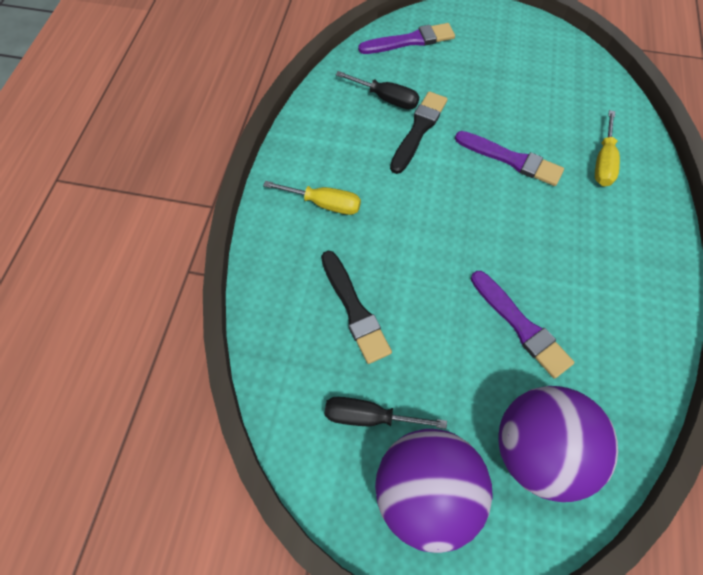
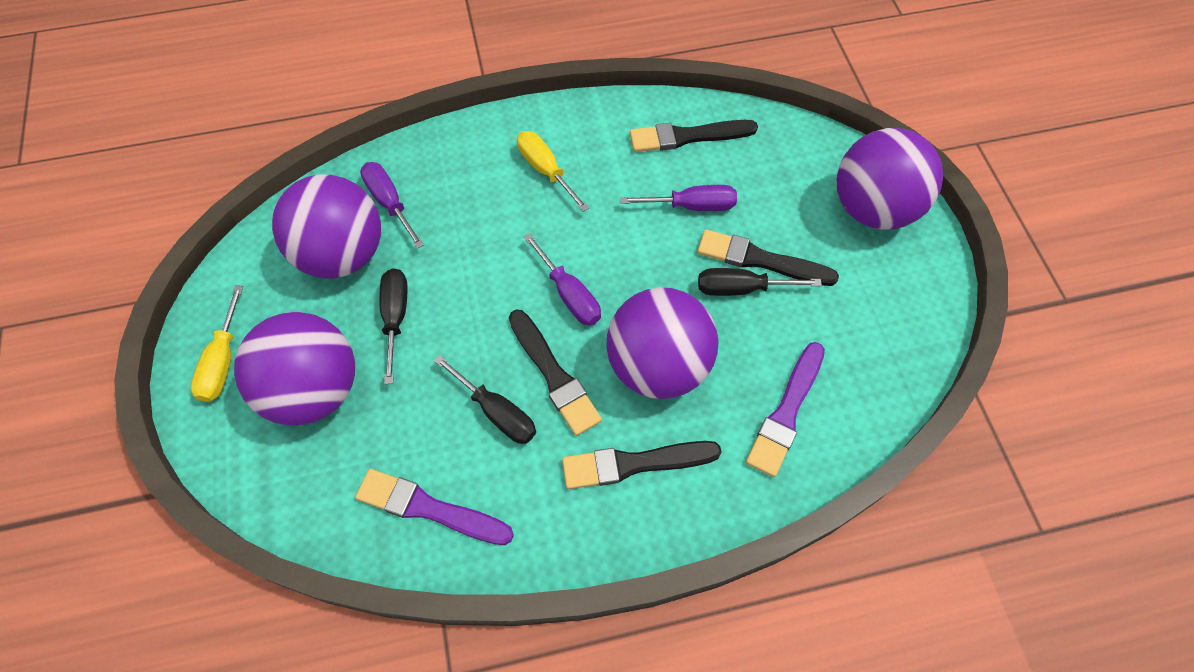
black brush: 2 -> 4
black screwdriver: 2 -> 3
purple ball: 2 -> 4
purple brush: 3 -> 2
purple screwdriver: 0 -> 3

